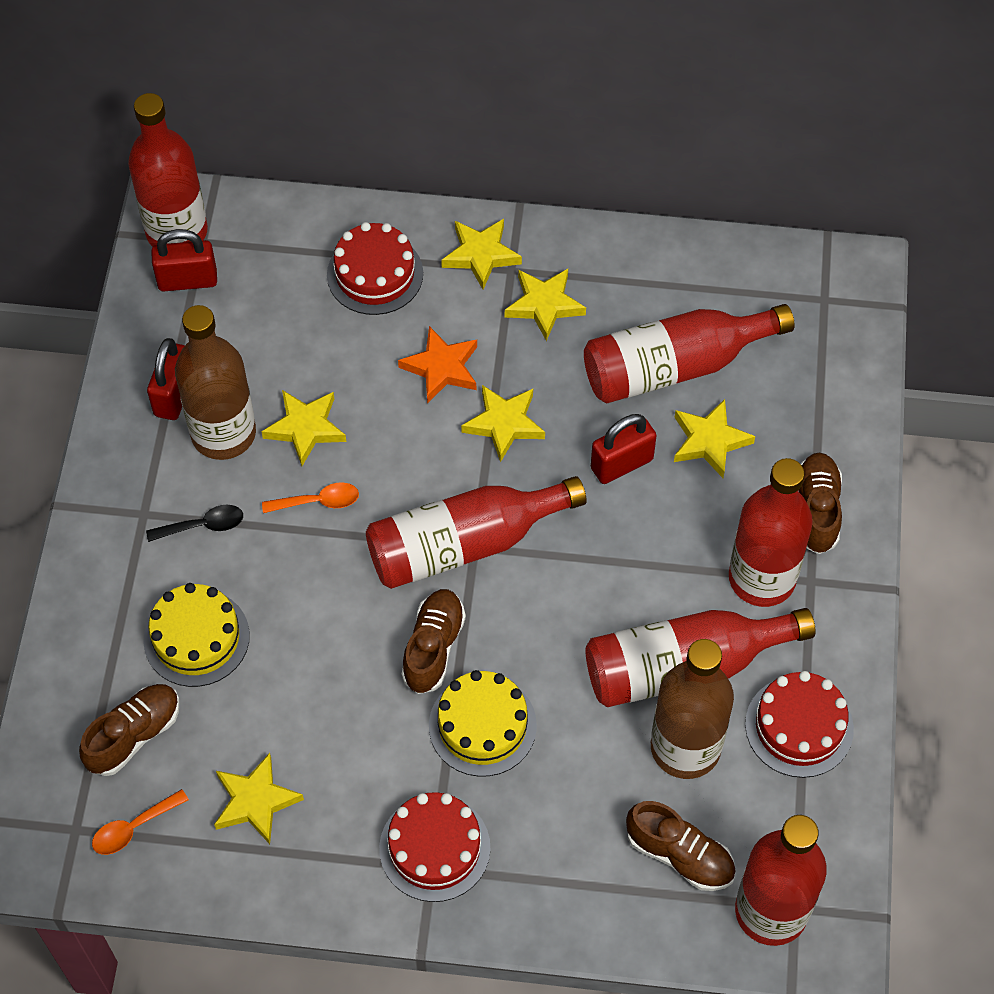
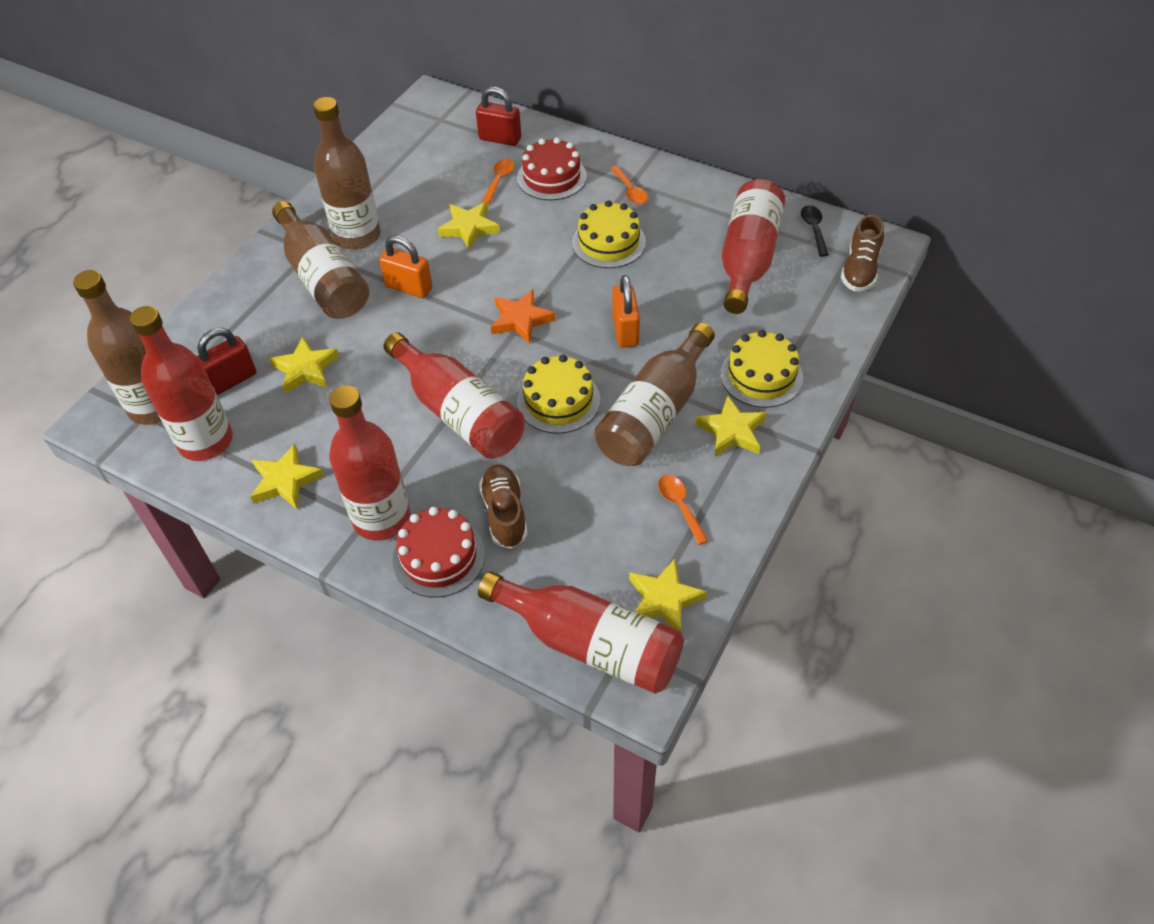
brown bottle: 2 -> 4
brown shoe: 4 -> 2
orange padlock: 0 -> 2
orange spoon: 2 -> 3
red bottle: 6 -> 5
red cake: 3 -> 2
red padlock: 3 -> 2
yellow cake: 2 -> 3
yellow star: 6 -> 5

